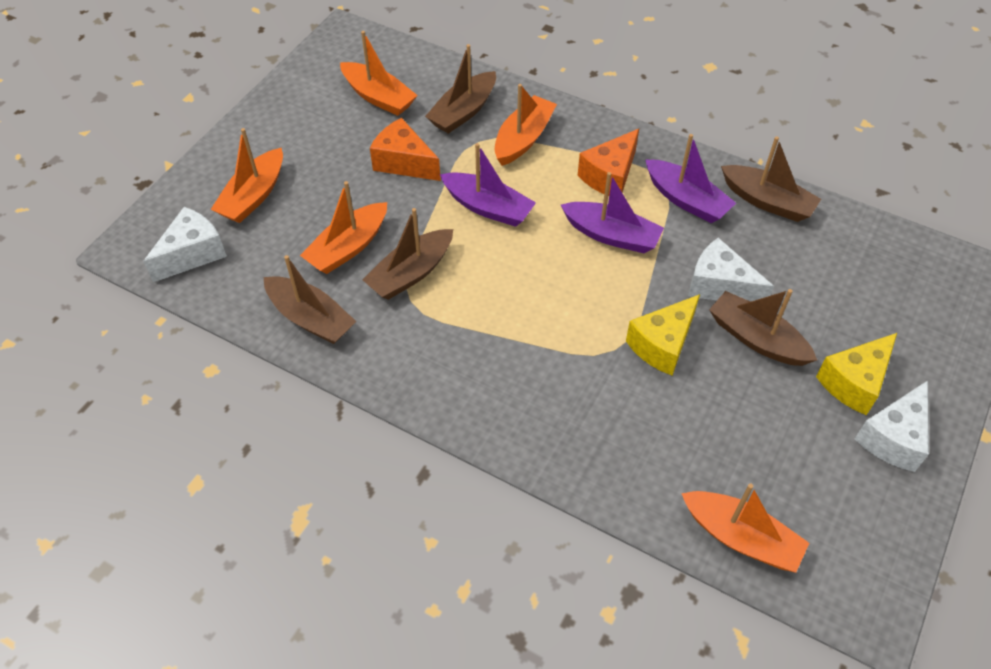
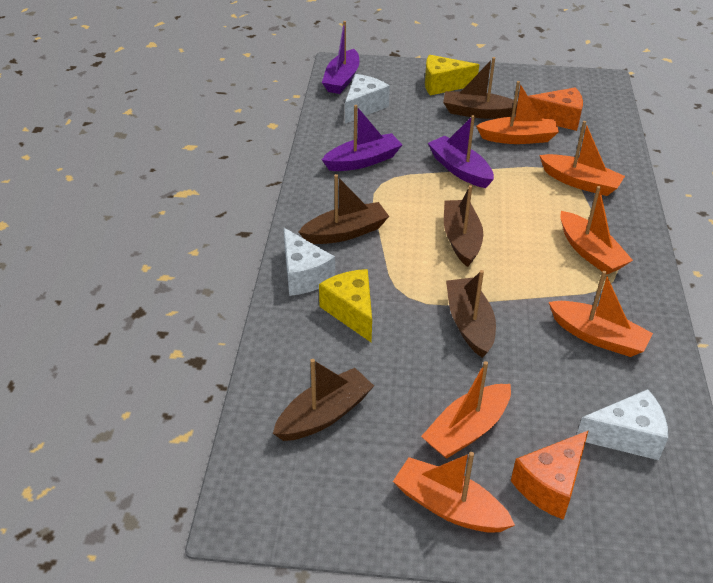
orange boat: 5 -> 6

